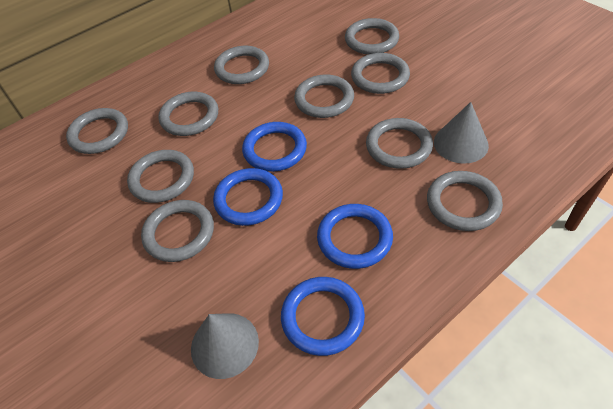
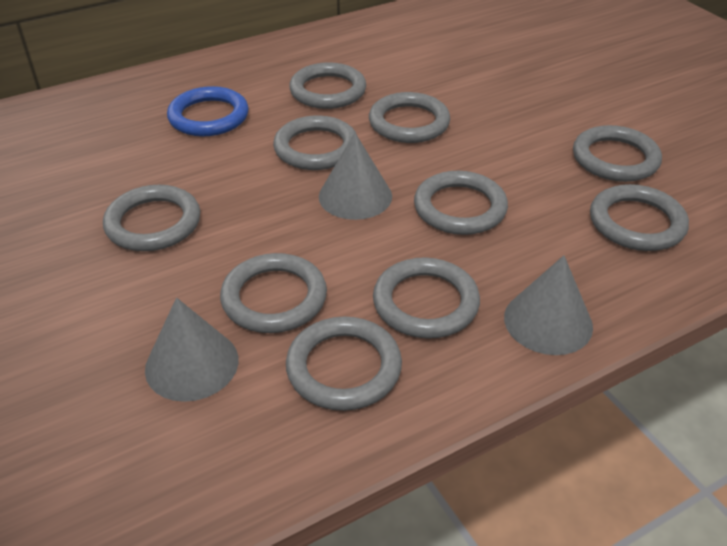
blue ring: 4 -> 1
grey cone: 2 -> 3

